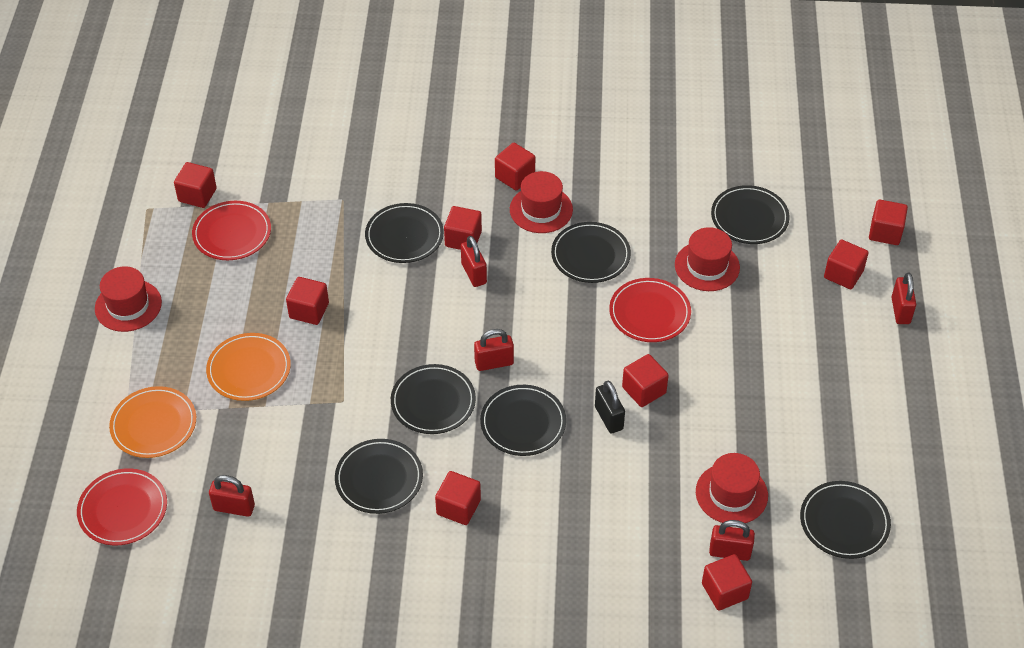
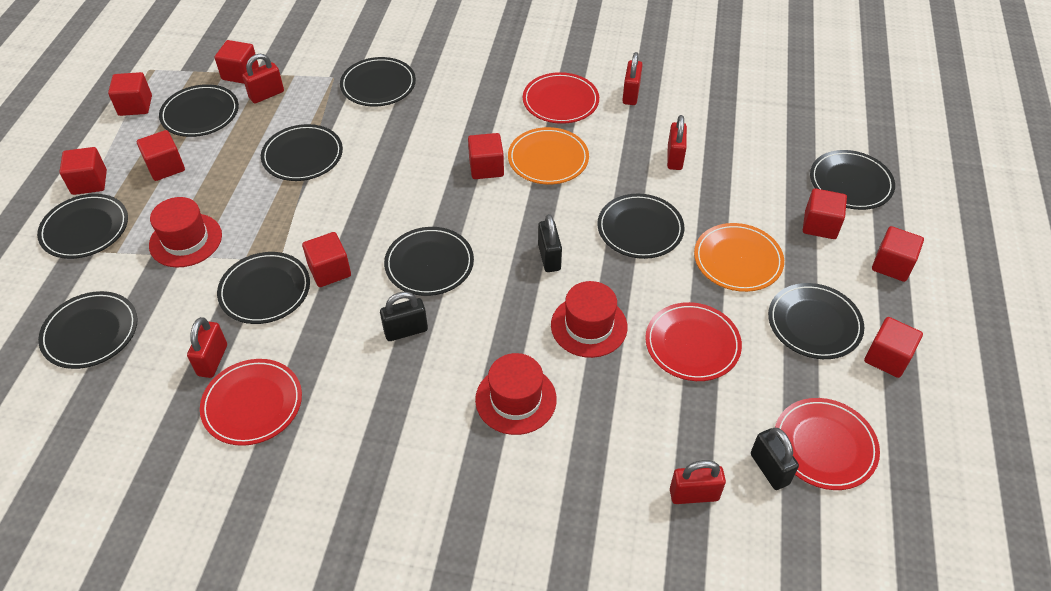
black padlock: 1 -> 3
black plate: 7 -> 10
red hat: 4 -> 3
red plate: 3 -> 4

